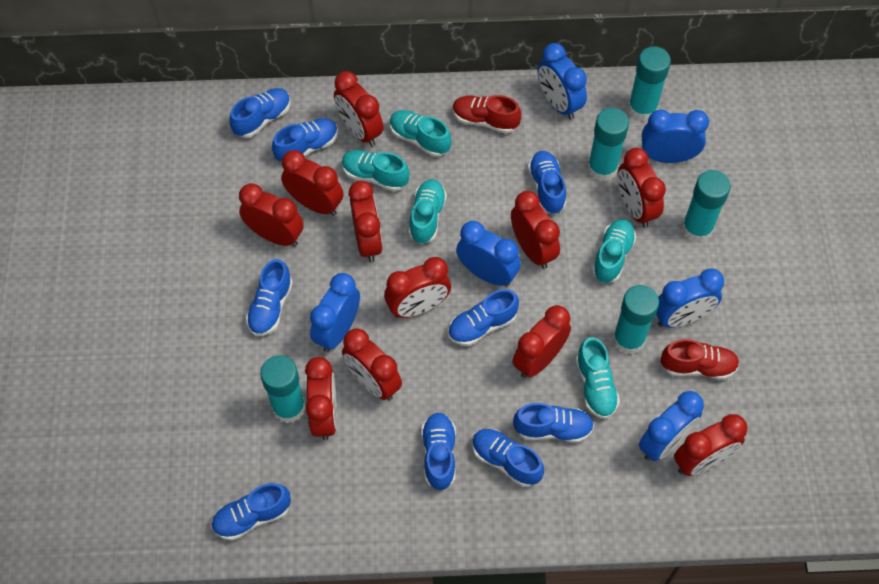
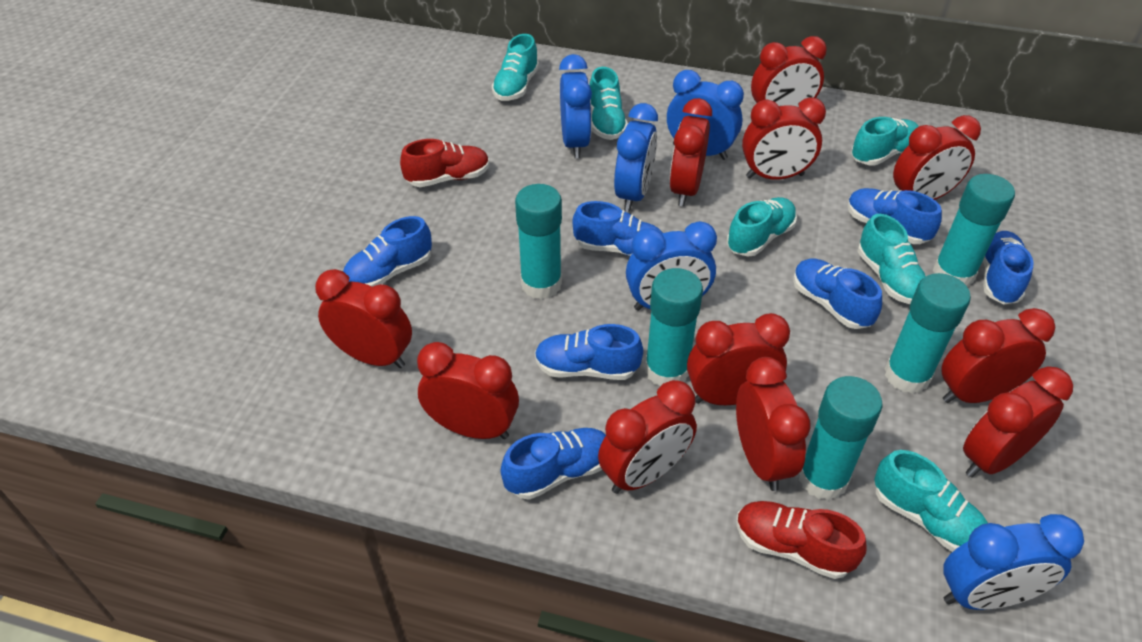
blue clock: 6 -> 5
blue shoe: 9 -> 7
turquoise shoe: 5 -> 6

